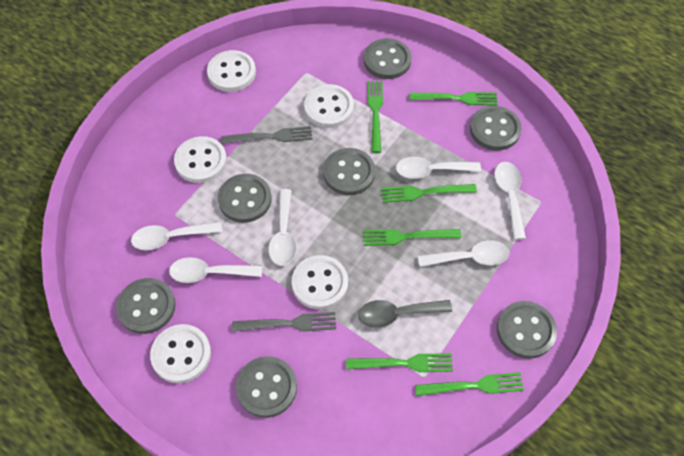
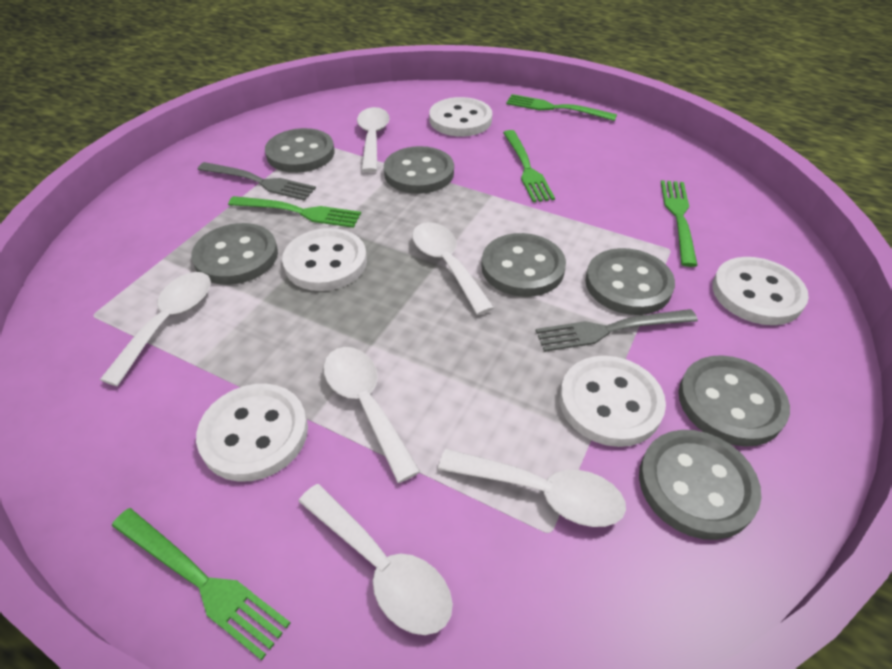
green fork: 6 -> 5
grey spoon: 1 -> 0

